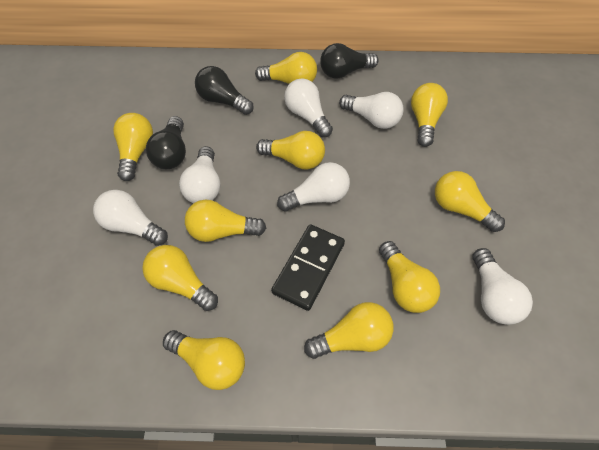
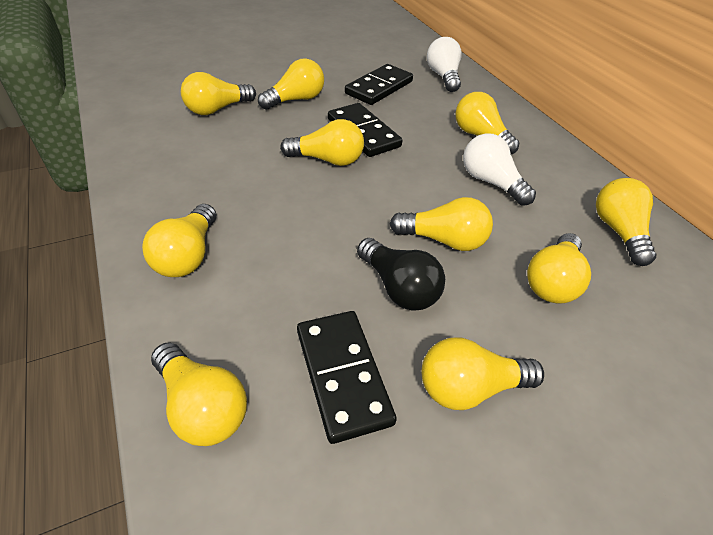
black domino: 1 -> 3
black light bulb: 3 -> 1
white light bulb: 6 -> 2

